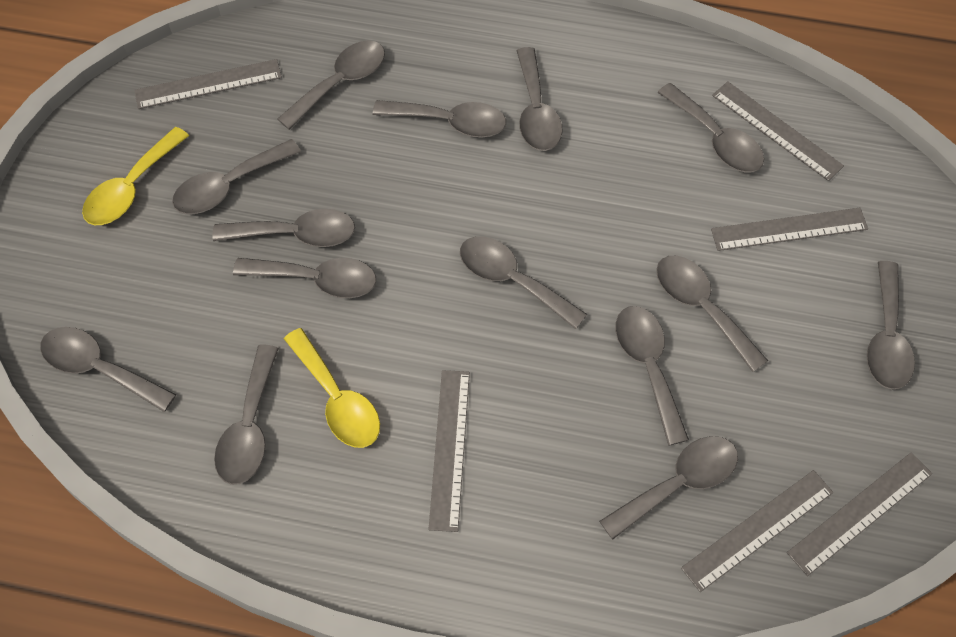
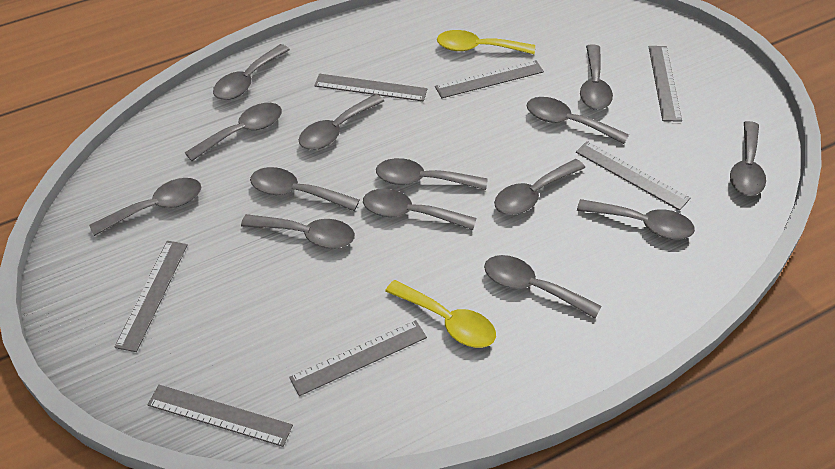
grey ruler: 6 -> 7

